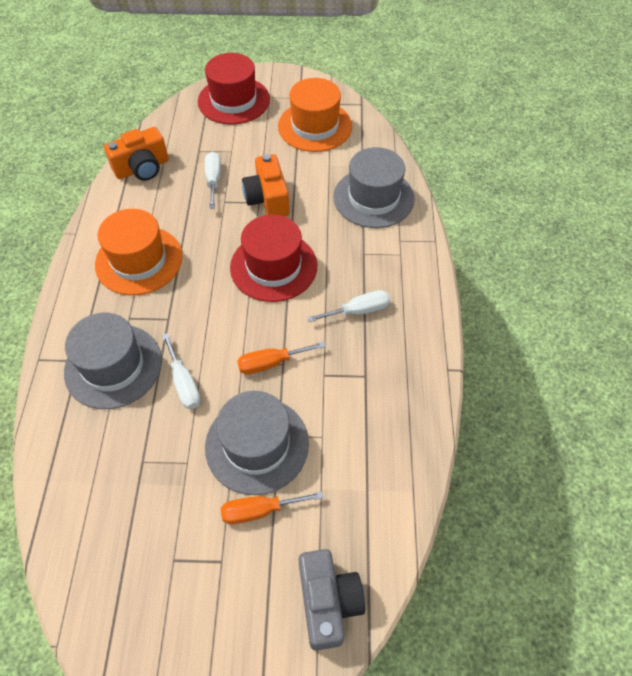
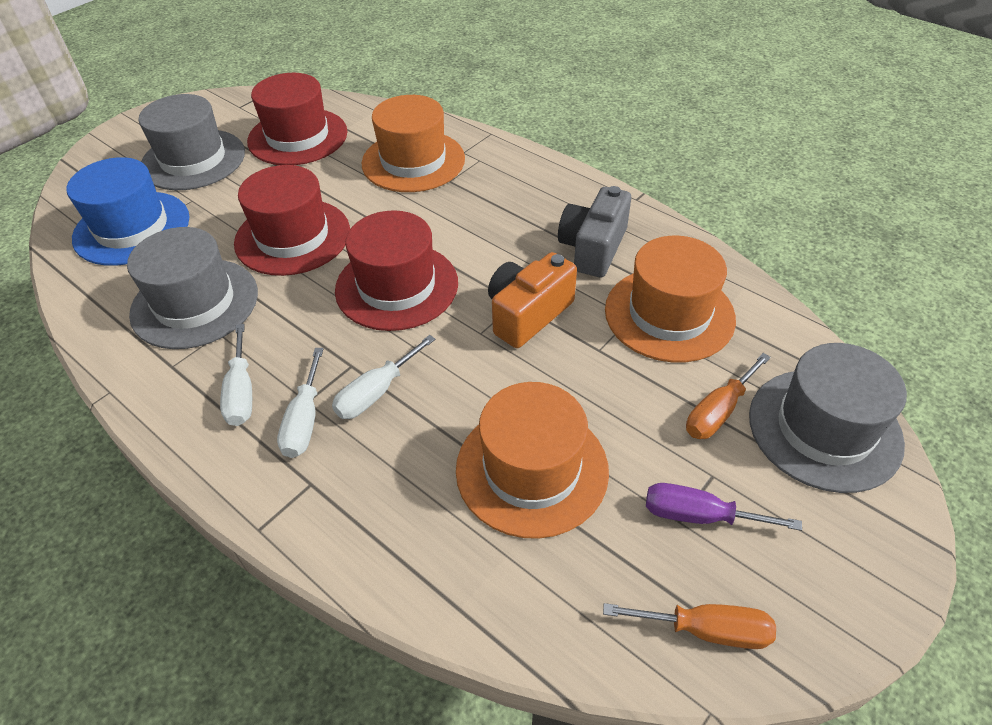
blue hat: 0 -> 1
orange camera: 2 -> 1
orange hat: 2 -> 3
purple screwdriver: 0 -> 1
red hat: 2 -> 3

